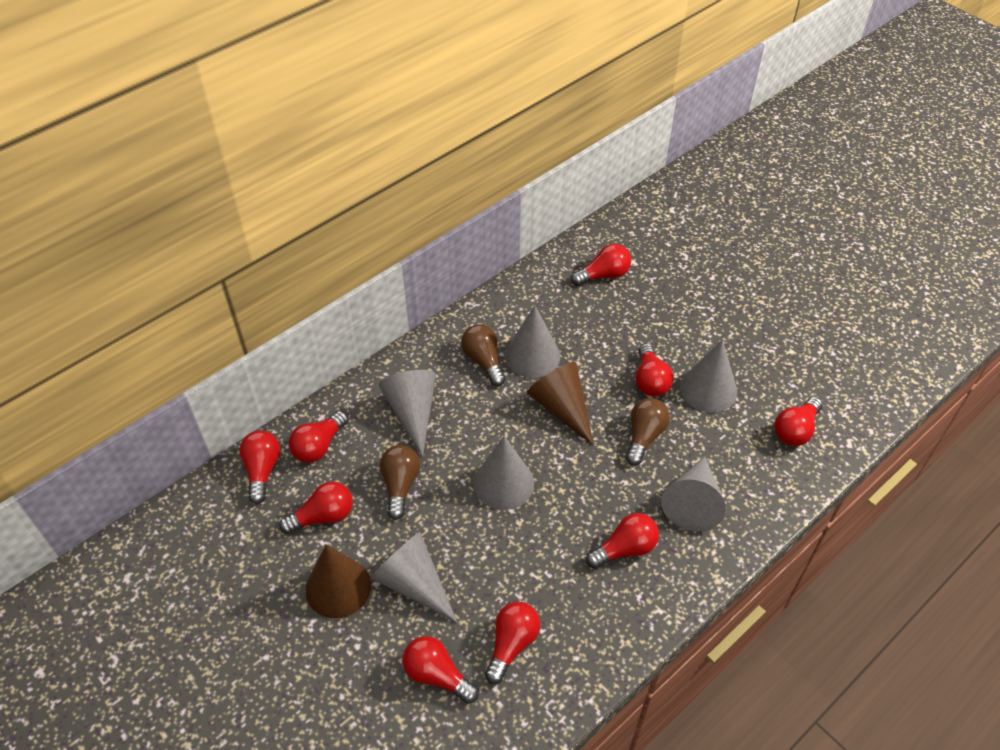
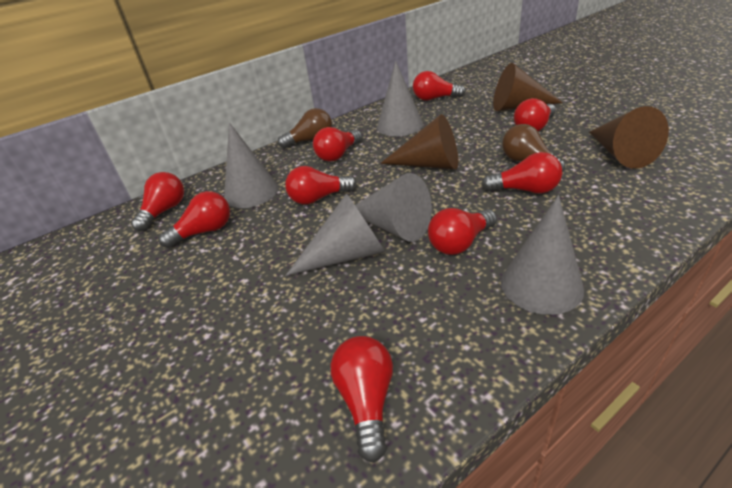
brown cone: 2 -> 3
brown light bulb: 3 -> 2
grey cone: 6 -> 5

